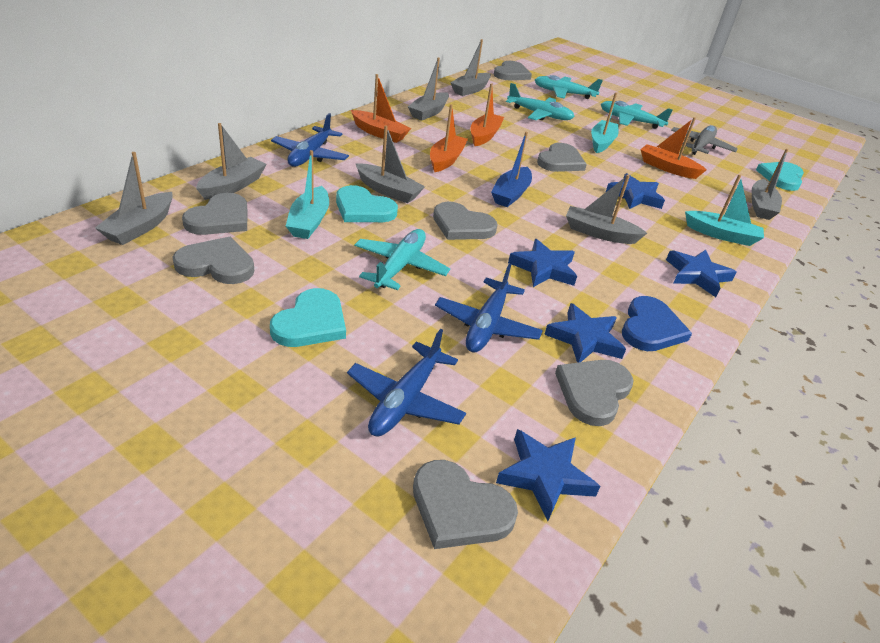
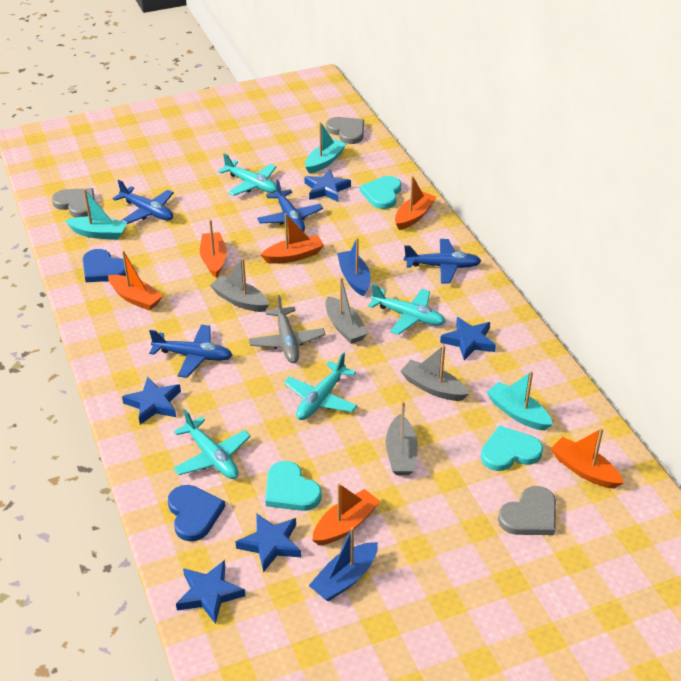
blue boat: 1 -> 2
blue heart: 1 -> 2
blue plane: 3 -> 4
grey boat: 7 -> 4
grey heart: 7 -> 3
orange boat: 4 -> 6

